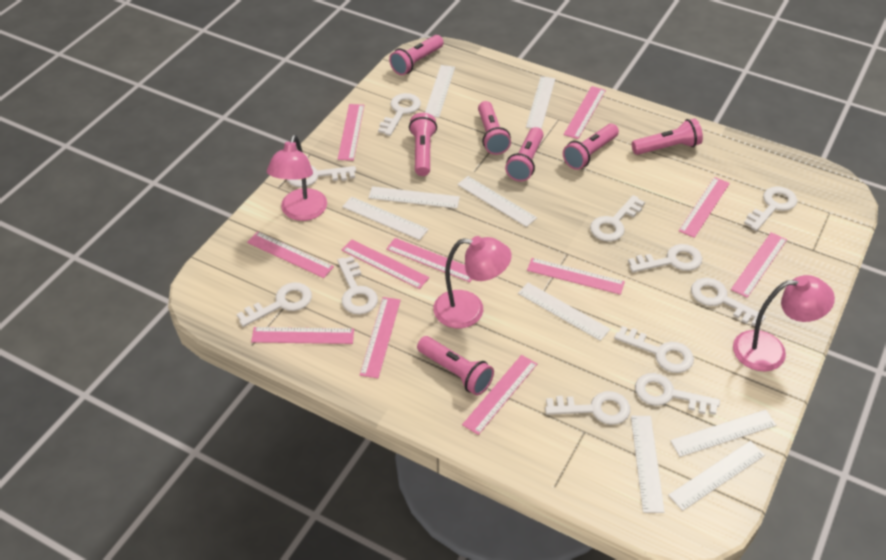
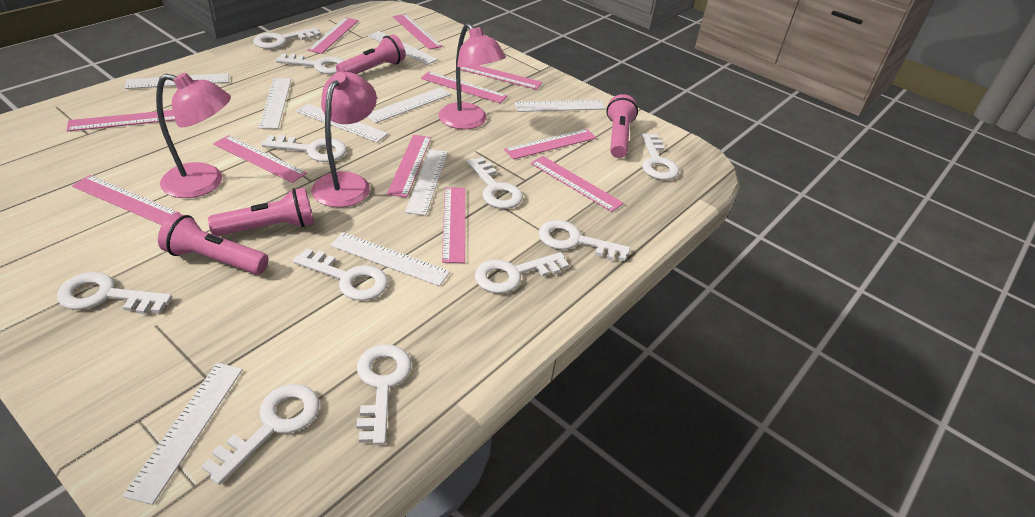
pink flashlight: 7 -> 4

